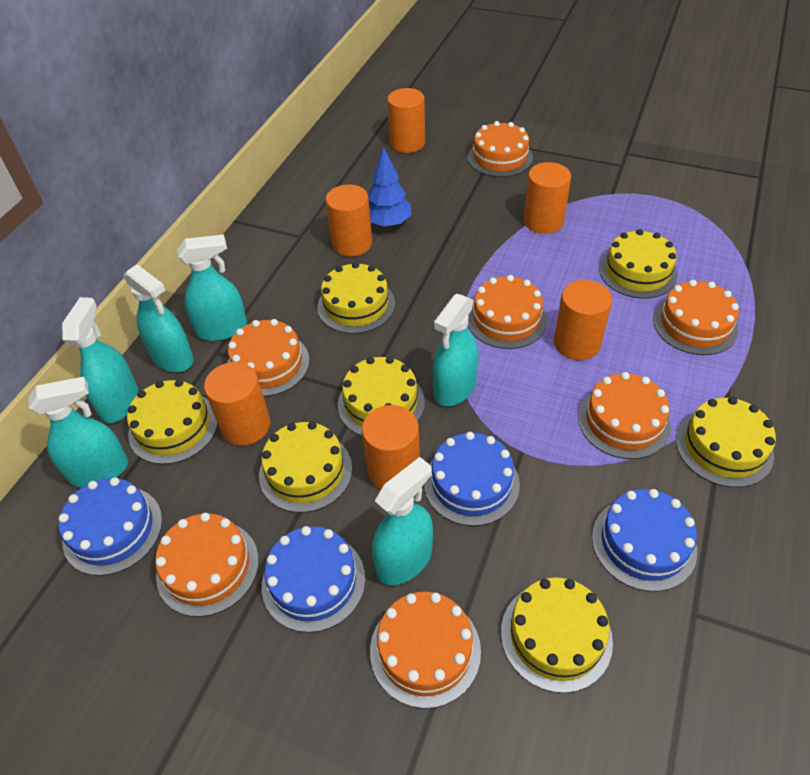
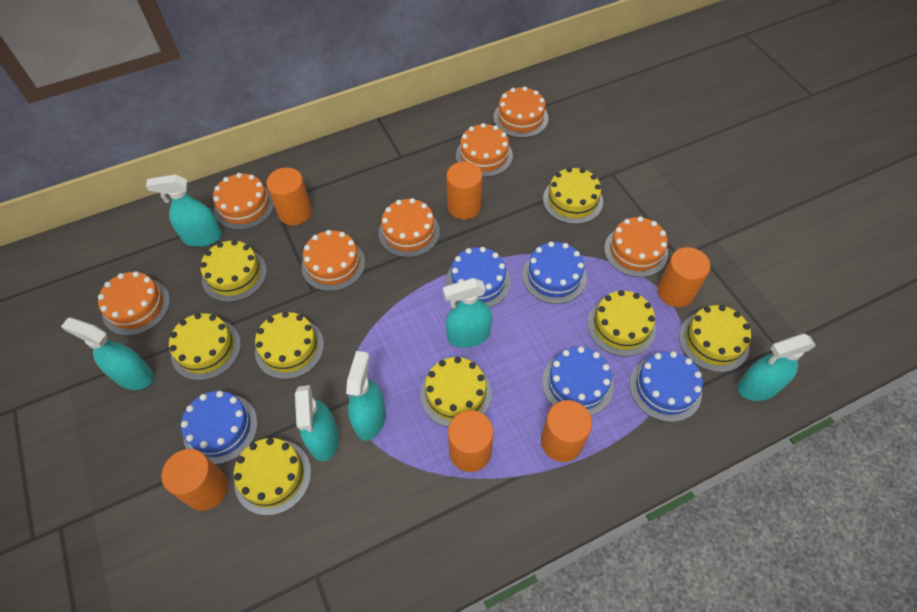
blue cake: 4 -> 5
blue tree: 1 -> 0
yellow cake: 7 -> 8

